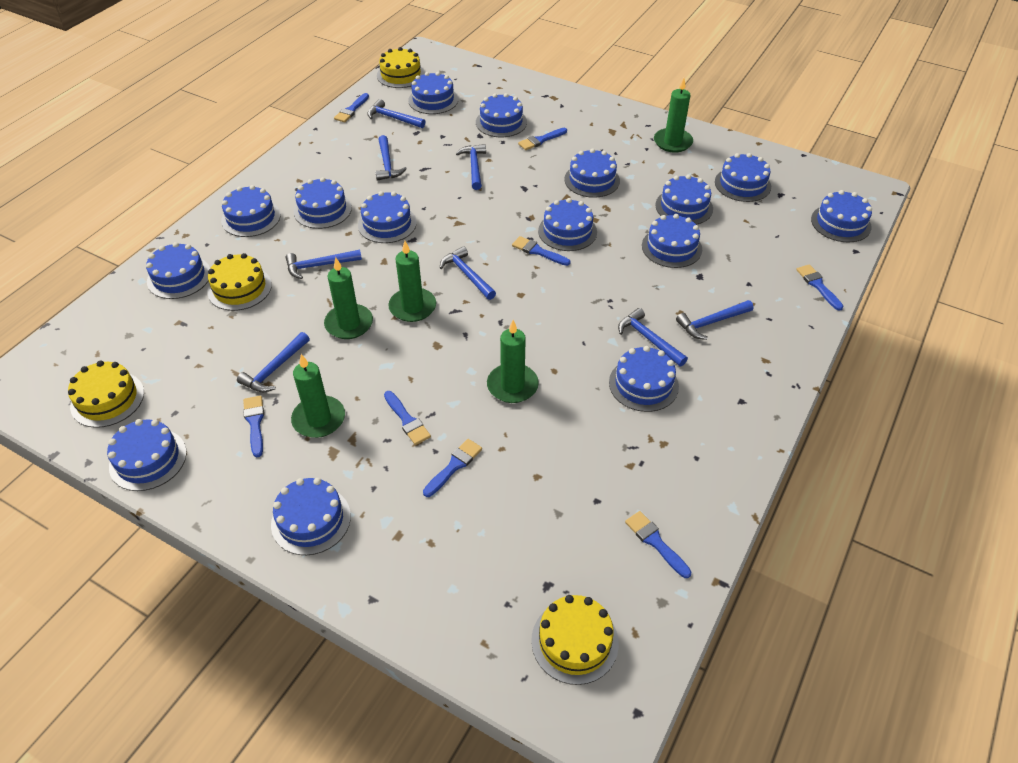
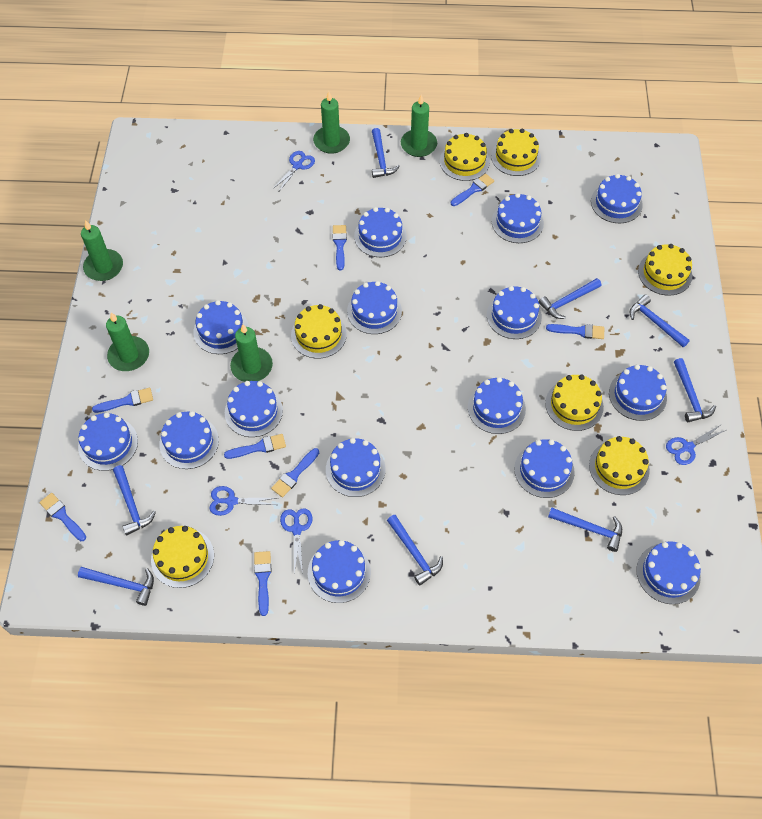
blue scissors: 0 -> 4
yellow cake: 4 -> 7

